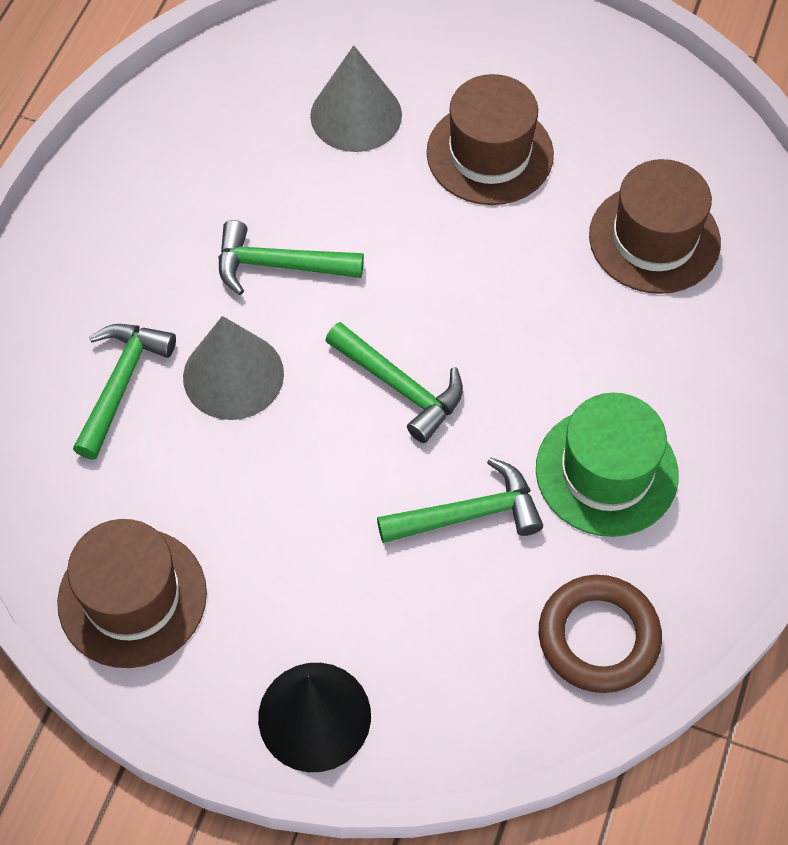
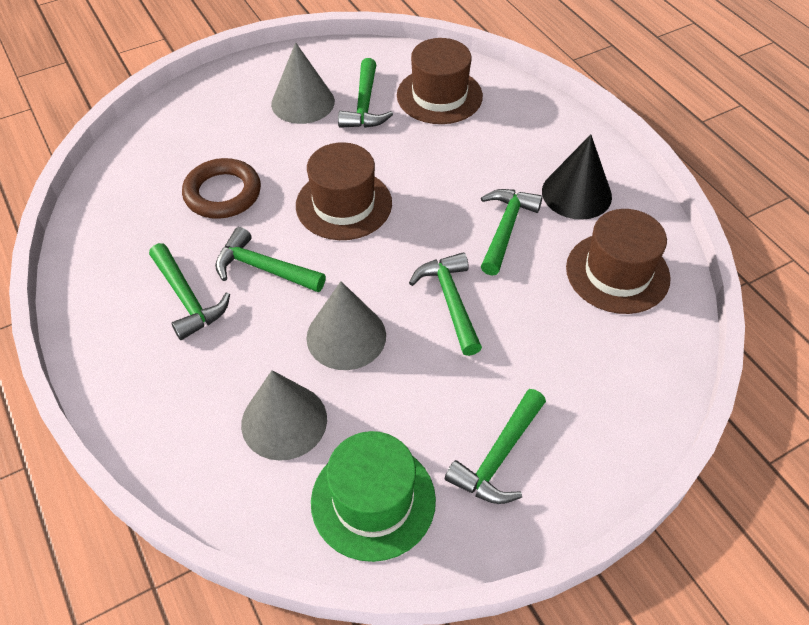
green hammer: 4 -> 6
grey cone: 2 -> 3

